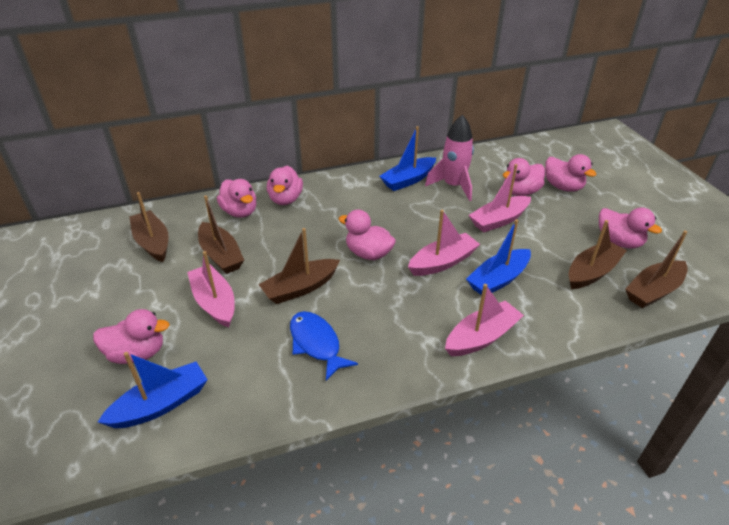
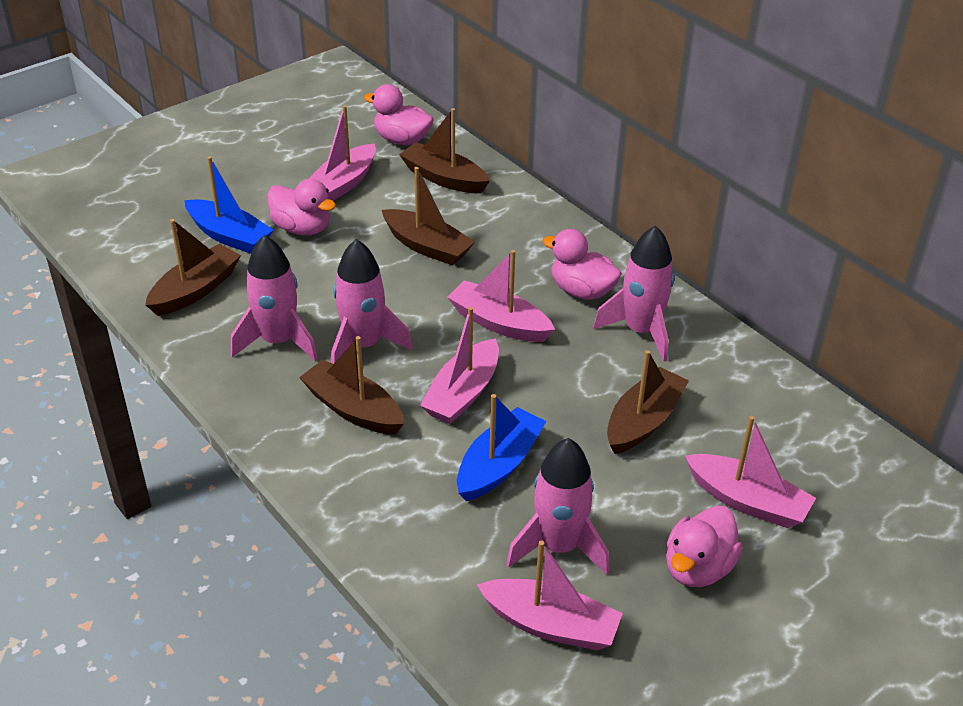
blue boat: 3 -> 2
blue fish: 1 -> 0
pink boat: 4 -> 5
pink duck: 7 -> 4
pink rocket: 1 -> 4

